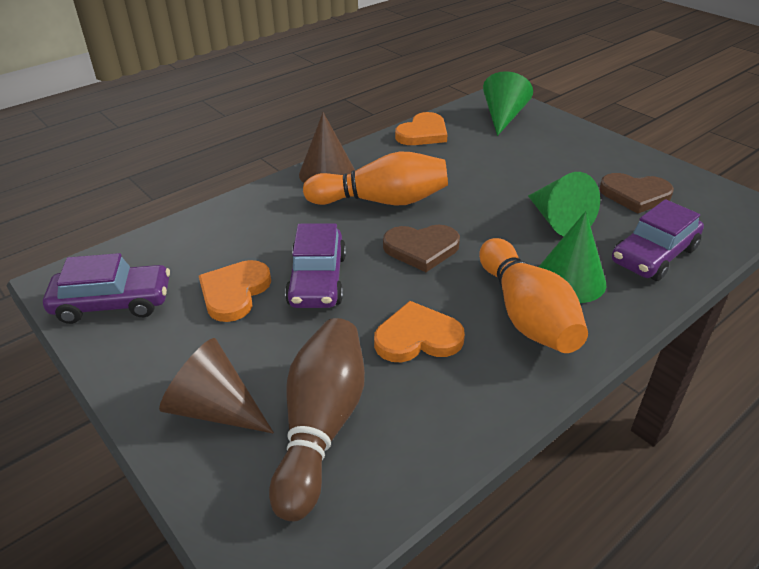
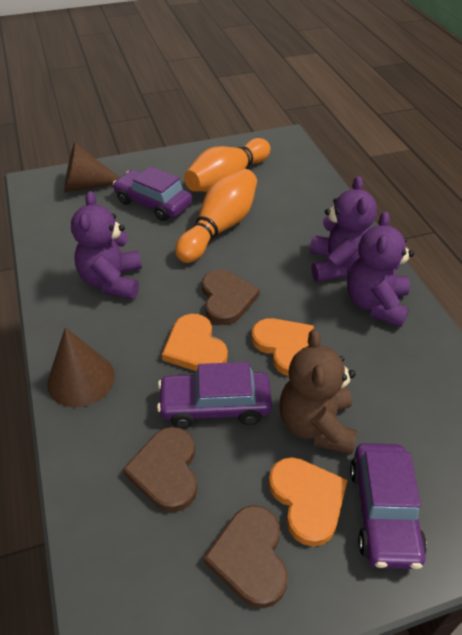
brown bowling pin: 1 -> 0
brown heart: 2 -> 3
brown teddy bear: 0 -> 1
green cone: 3 -> 0
purple teddy bear: 0 -> 3

